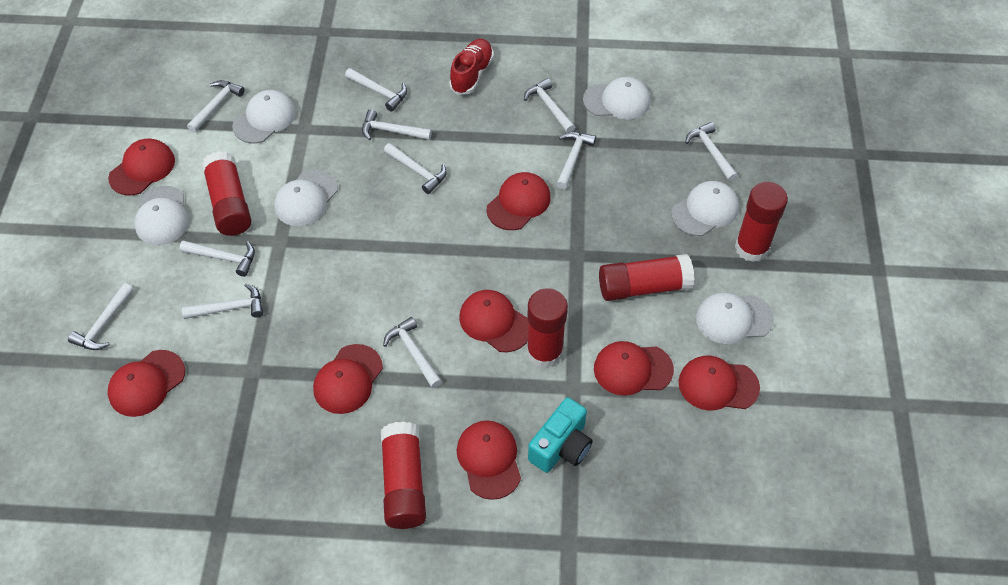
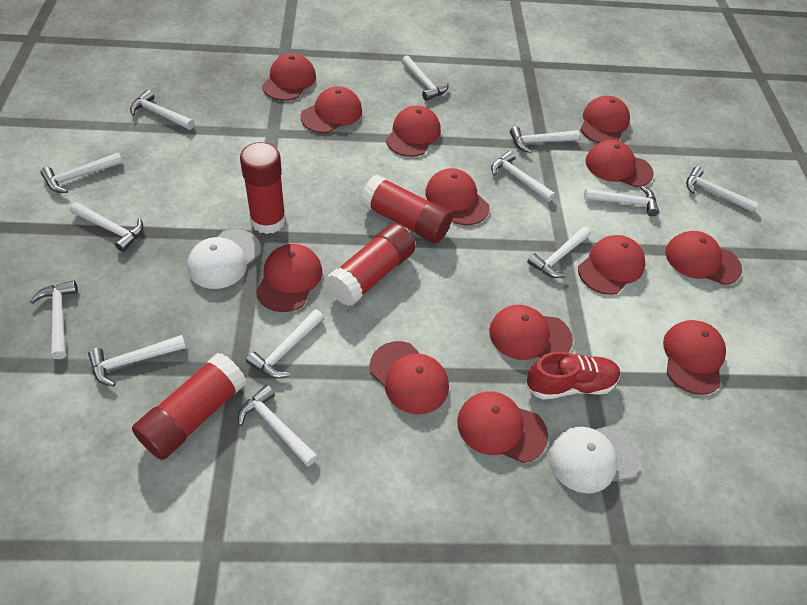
red cap: 8 -> 13
red glue stick: 5 -> 4
turquoise camera: 1 -> 0
white cap: 6 -> 2
white hammer: 11 -> 13

